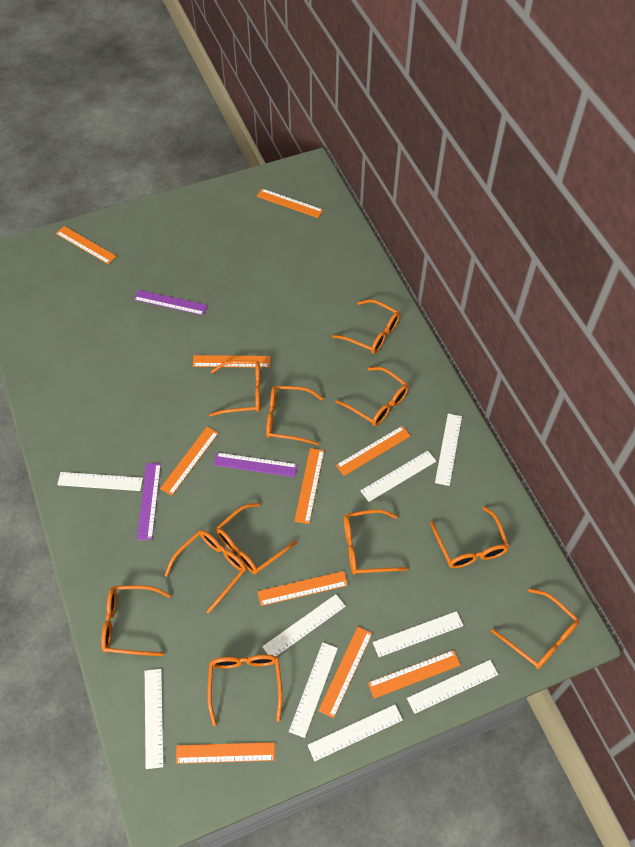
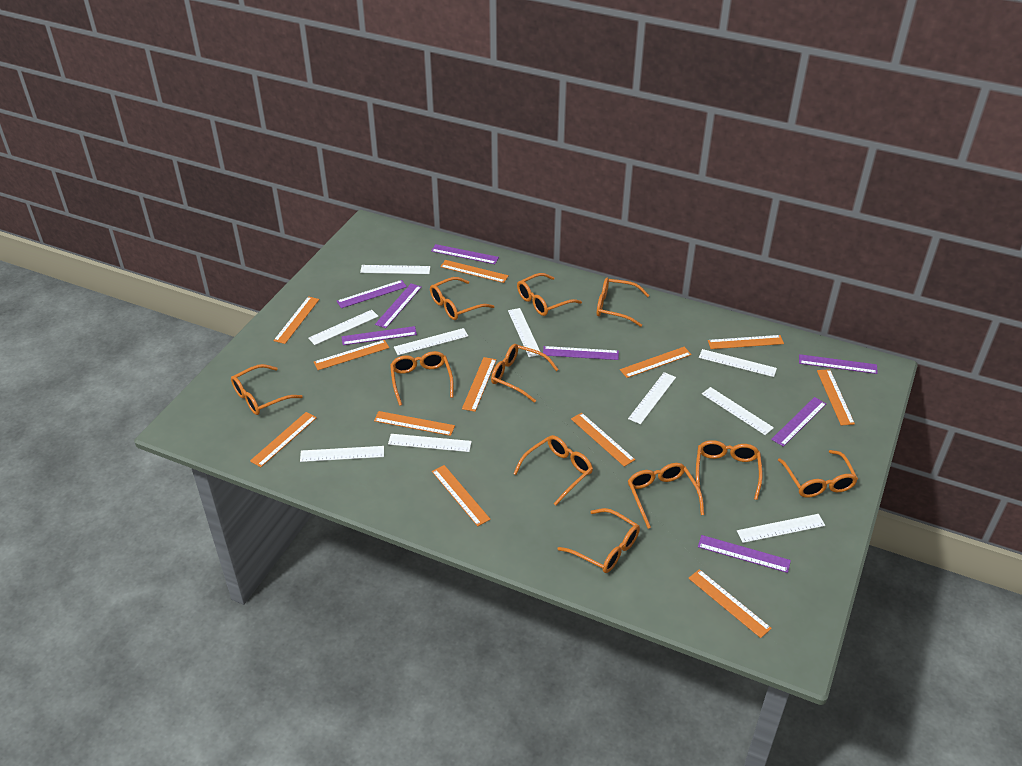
orange ruler: 10 -> 12
purple ruler: 3 -> 8
white ruler: 9 -> 10

